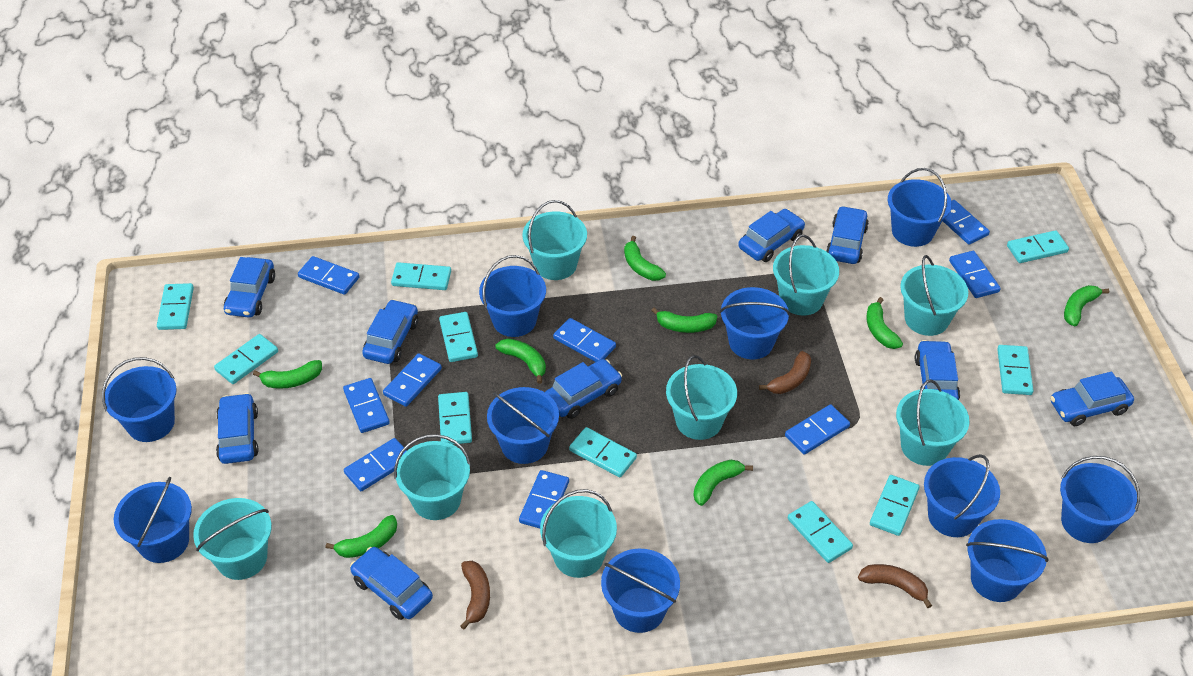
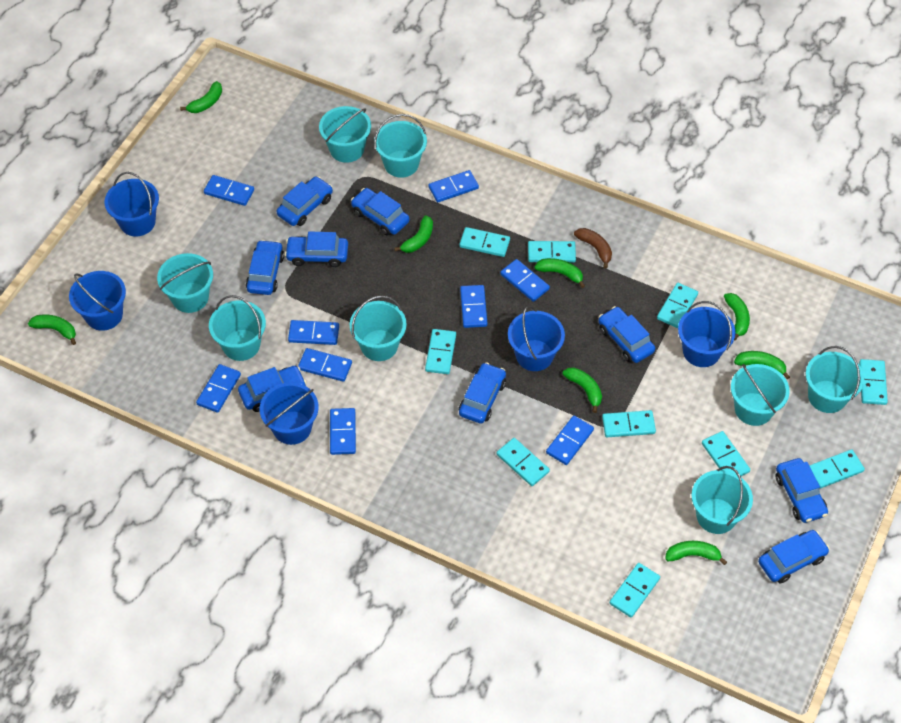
blue bucket: 10 -> 5
brown banana: 3 -> 1

